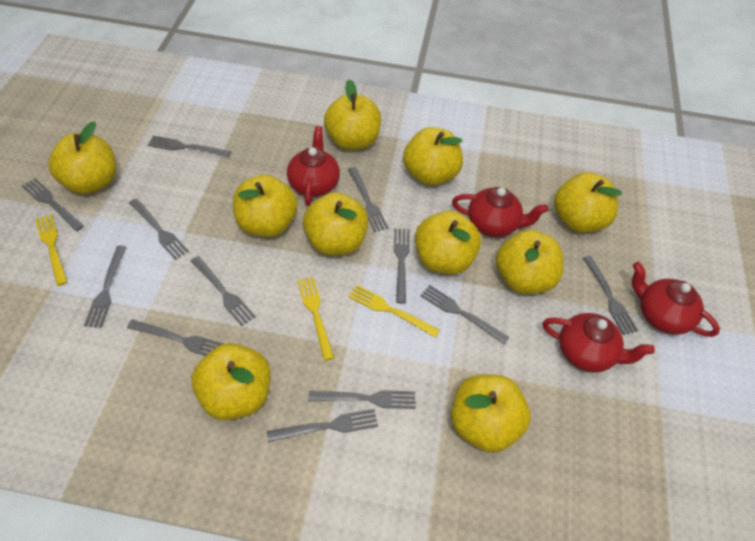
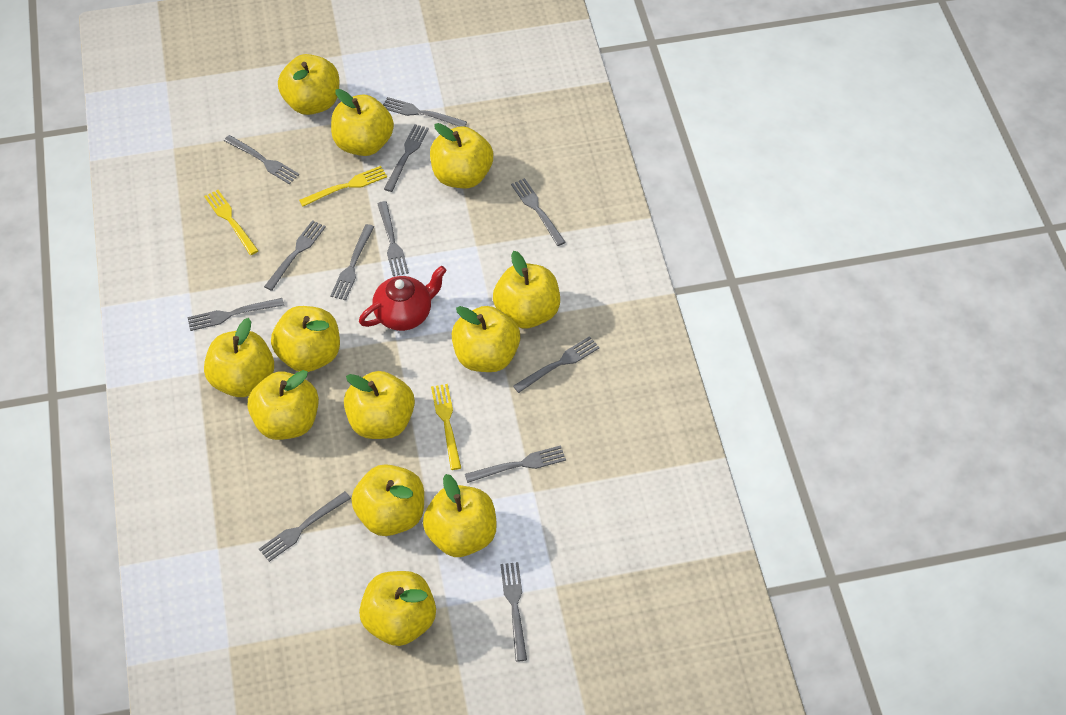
red teapot: 4 -> 1
yellow apple: 10 -> 12

